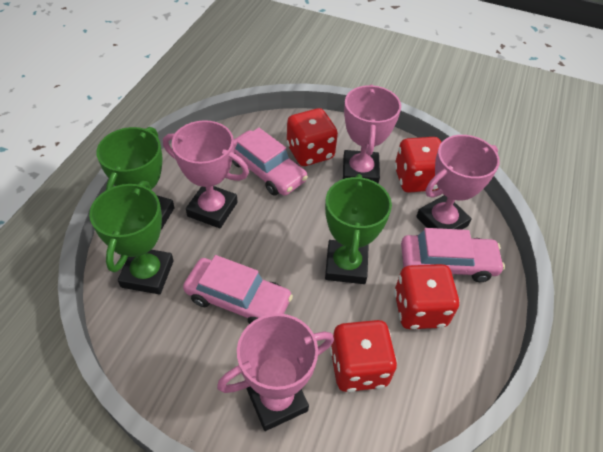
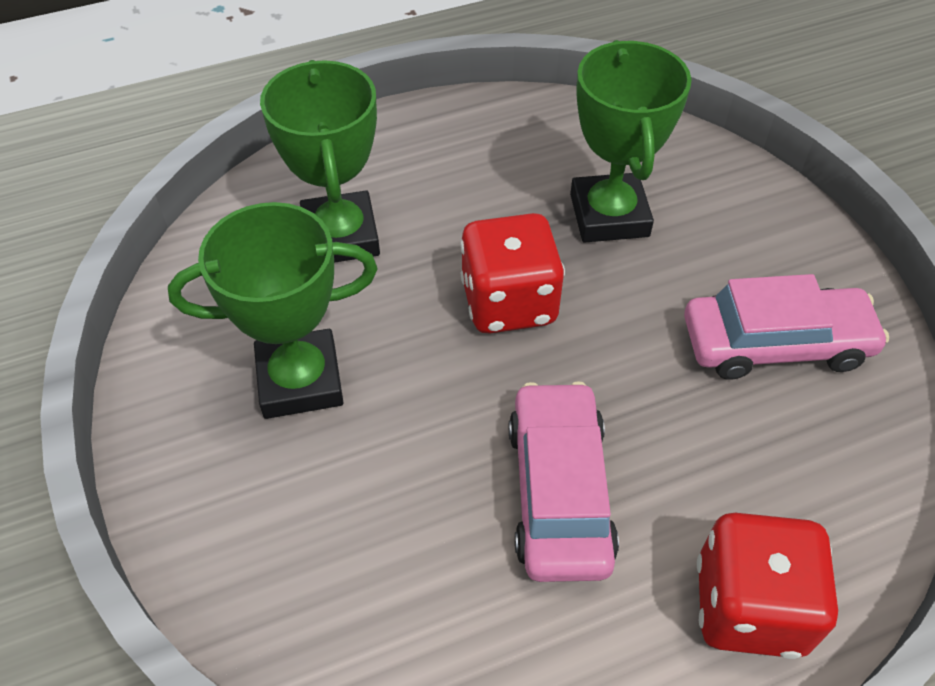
pink car: 3 -> 2
pink trophy: 4 -> 0
red dice: 4 -> 2

